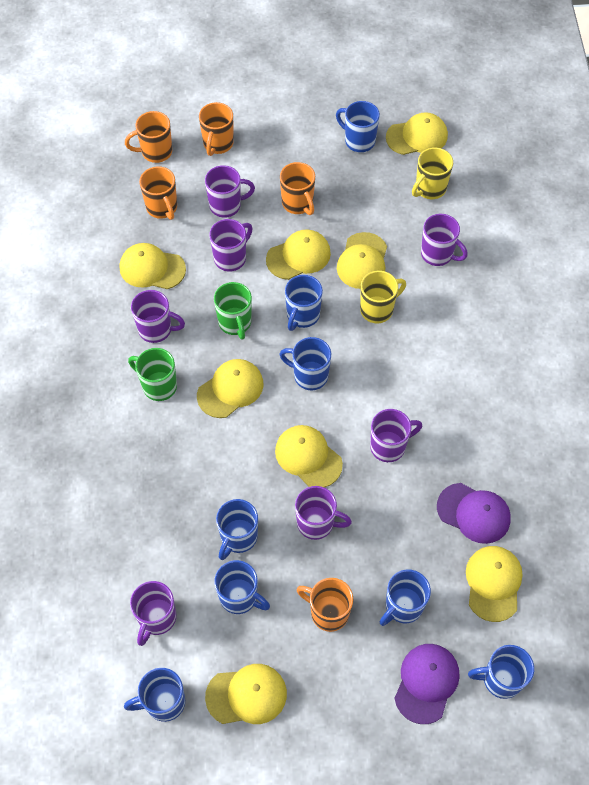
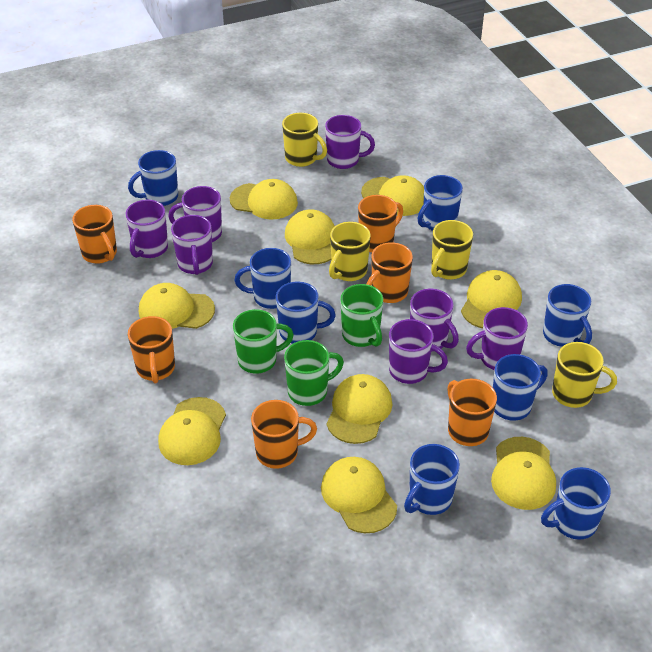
green mug: 2 -> 3
orange mug: 5 -> 6
purple cap: 2 -> 0
yellow cap: 8 -> 9
yellow mug: 2 -> 4

